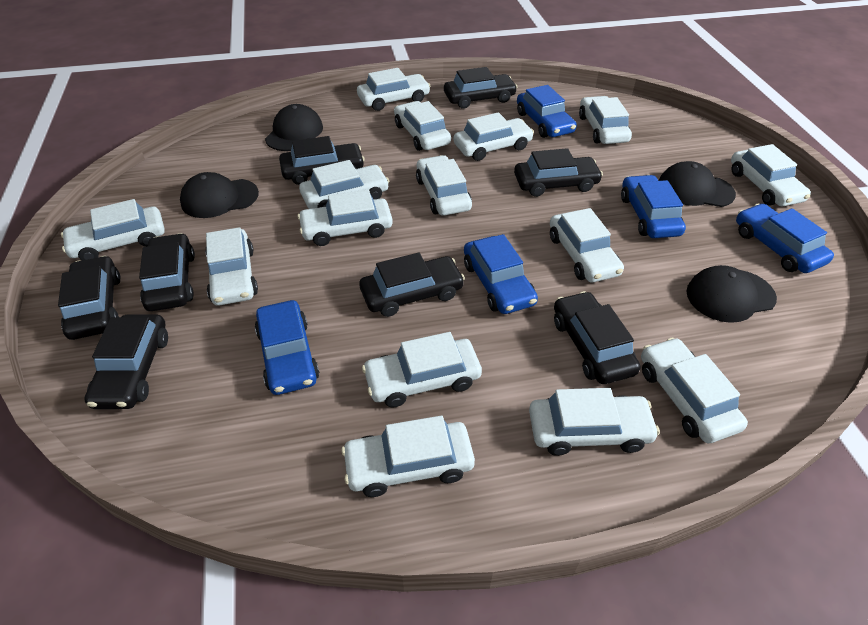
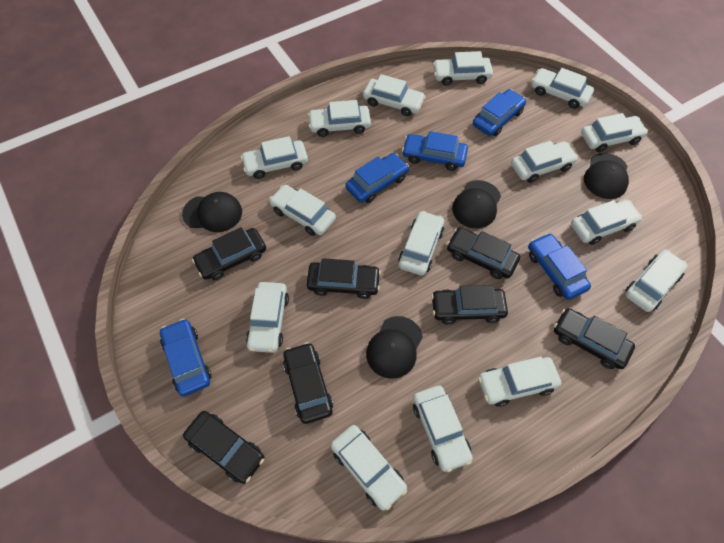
black car: 8 -> 7

